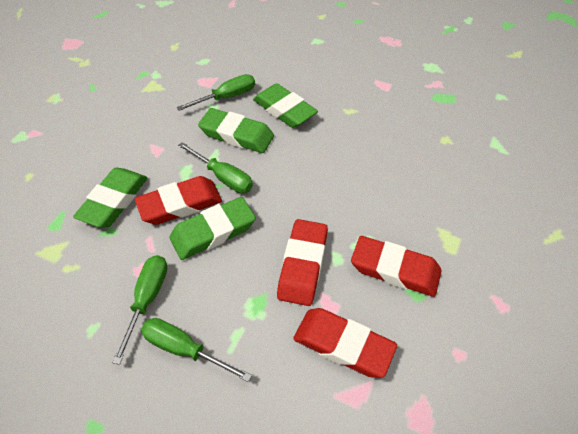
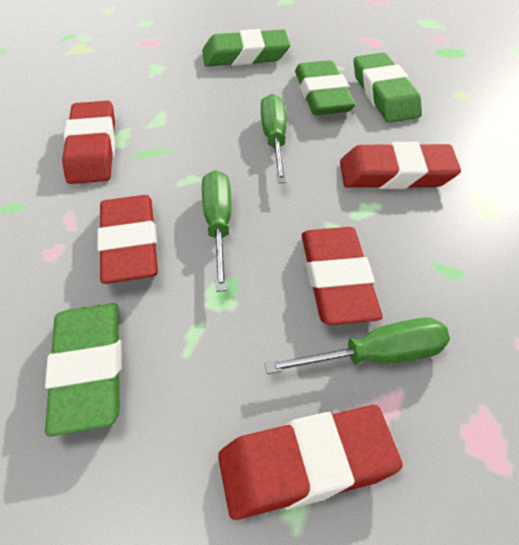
green screwdriver: 4 -> 3
red eraser: 4 -> 5

